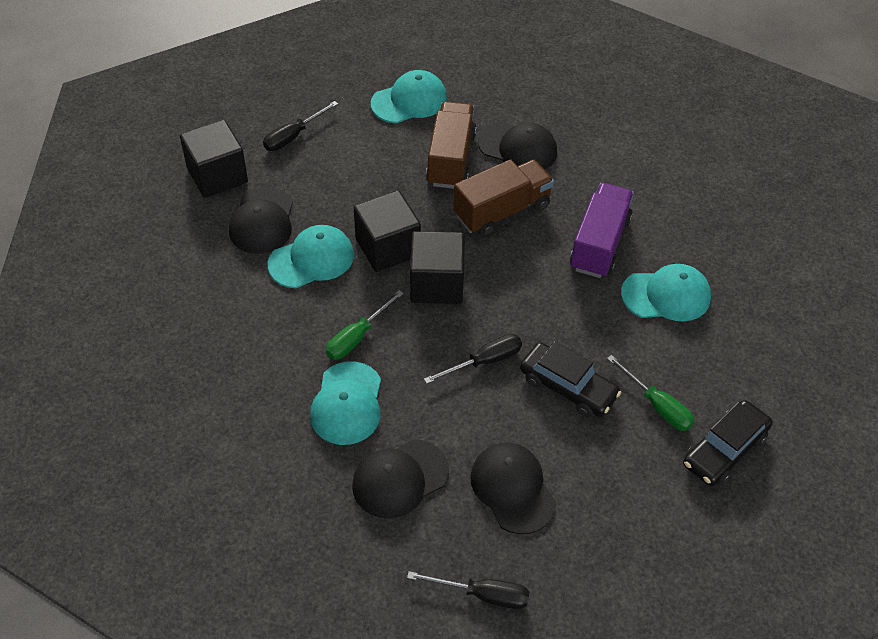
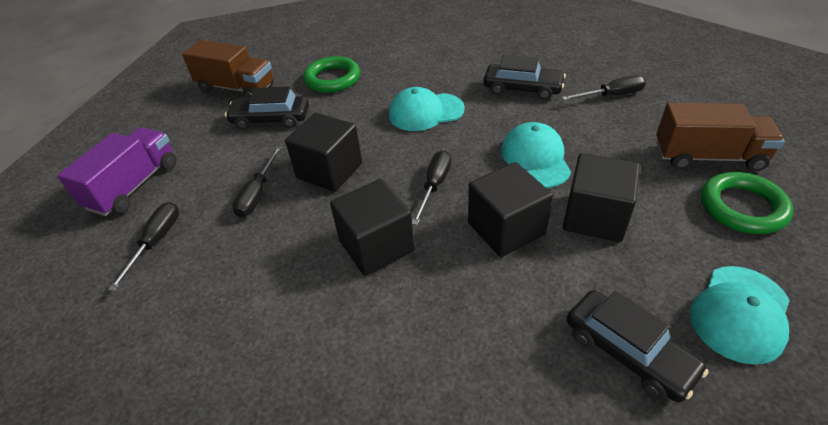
black cap: 4 -> 0
black car: 2 -> 3
black cube: 3 -> 4
black screwdriver: 3 -> 4
green ring: 0 -> 2
green screwdriver: 2 -> 0
turquoise cap: 4 -> 3

